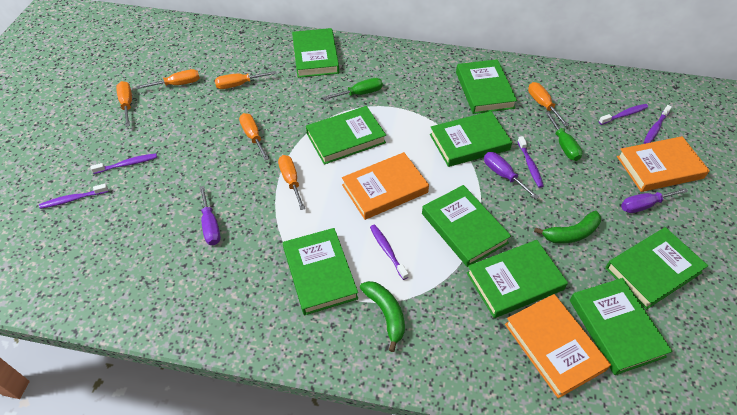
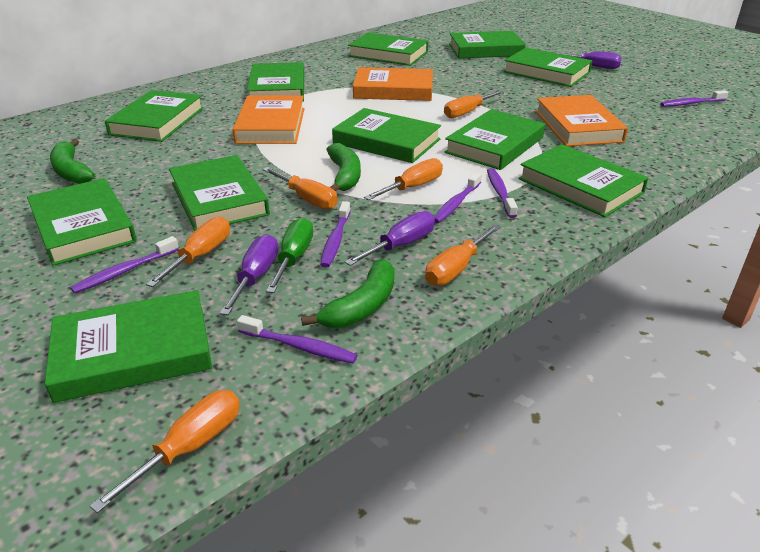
green banana: 2 -> 3
green book: 9 -> 11
green screwdriver: 2 -> 1

